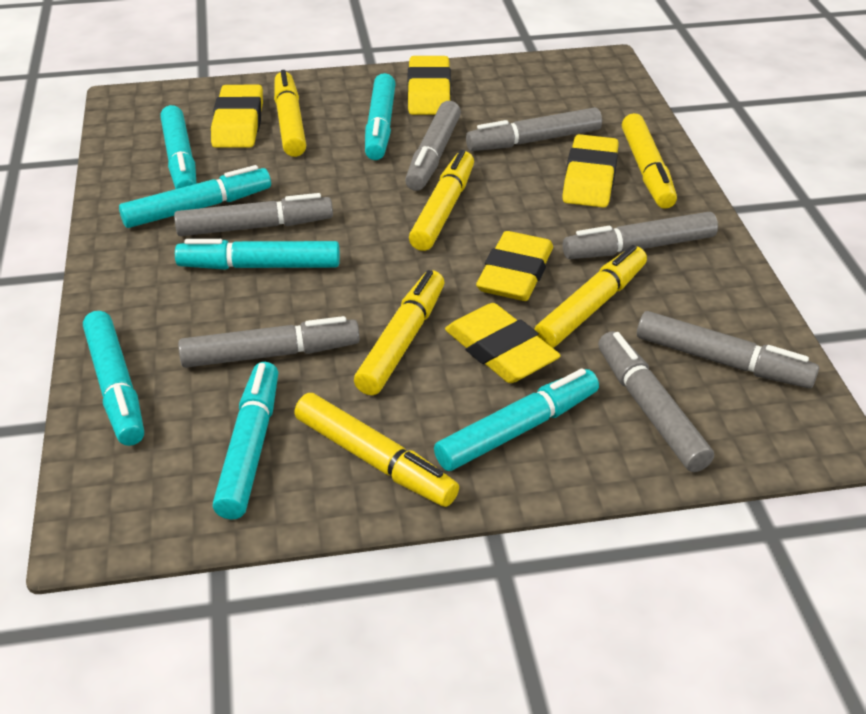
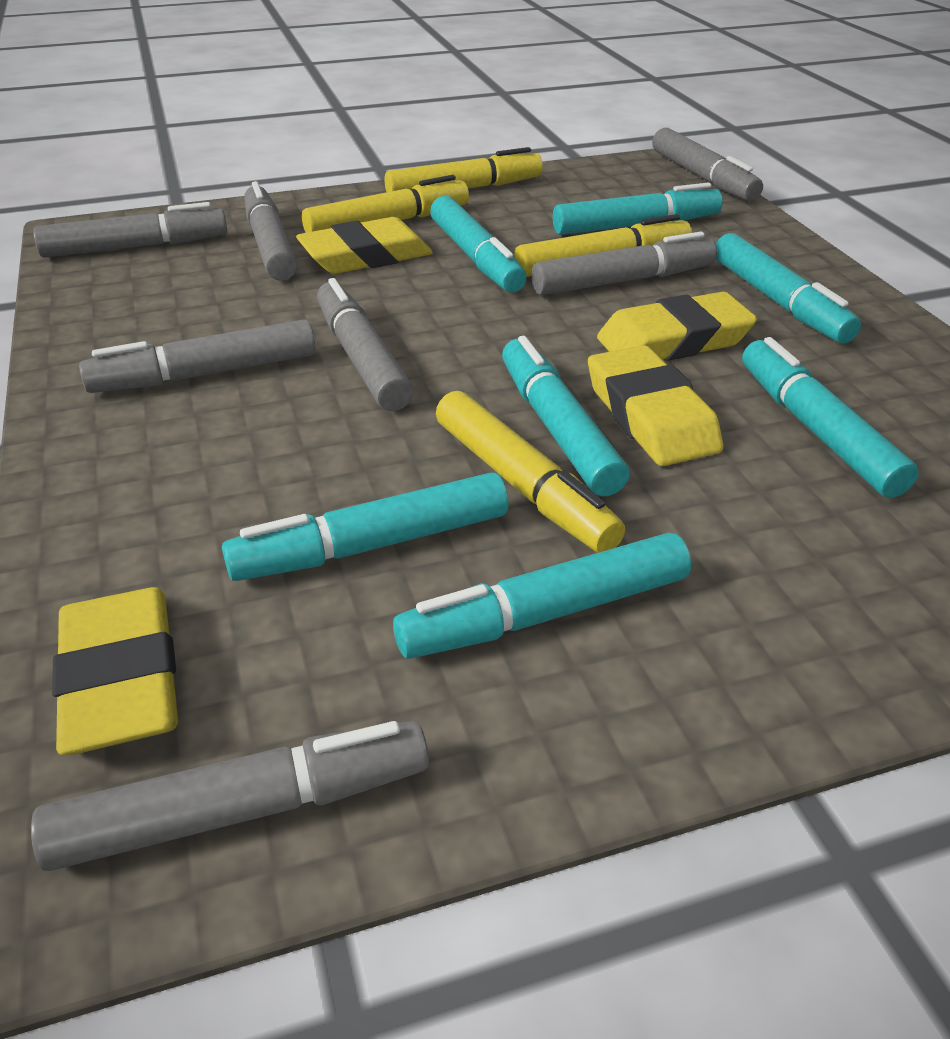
yellow eraser: 5 -> 4
yellow marker: 6 -> 4

